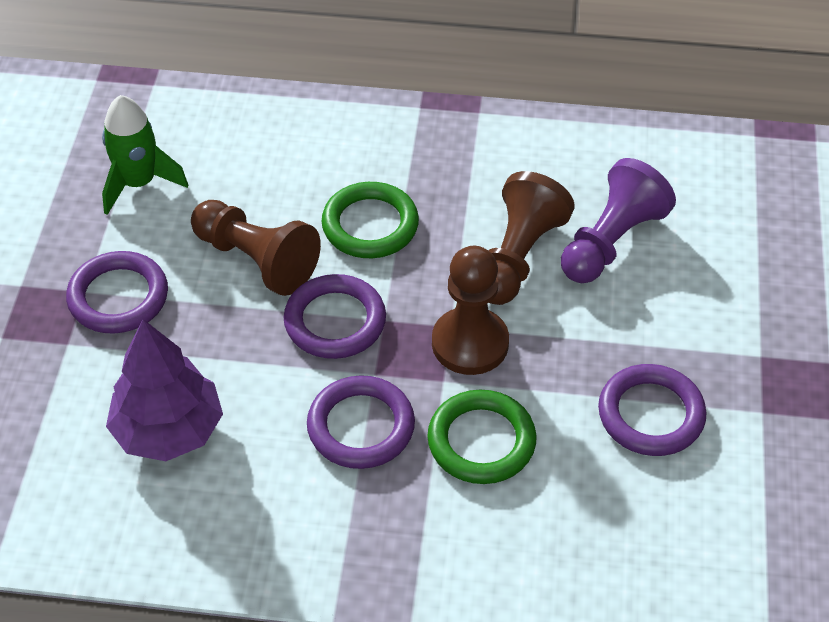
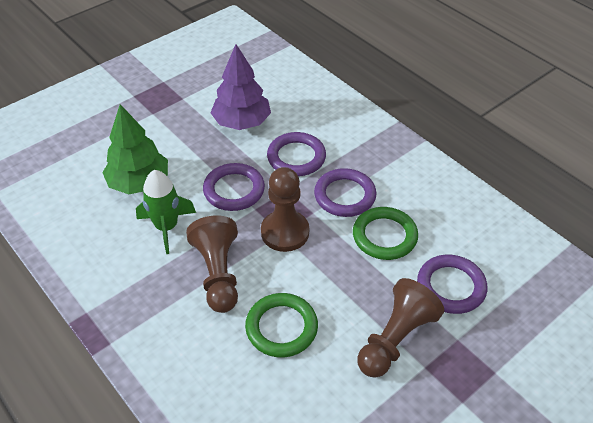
green tree: 0 -> 1
purple pawn: 1 -> 0

